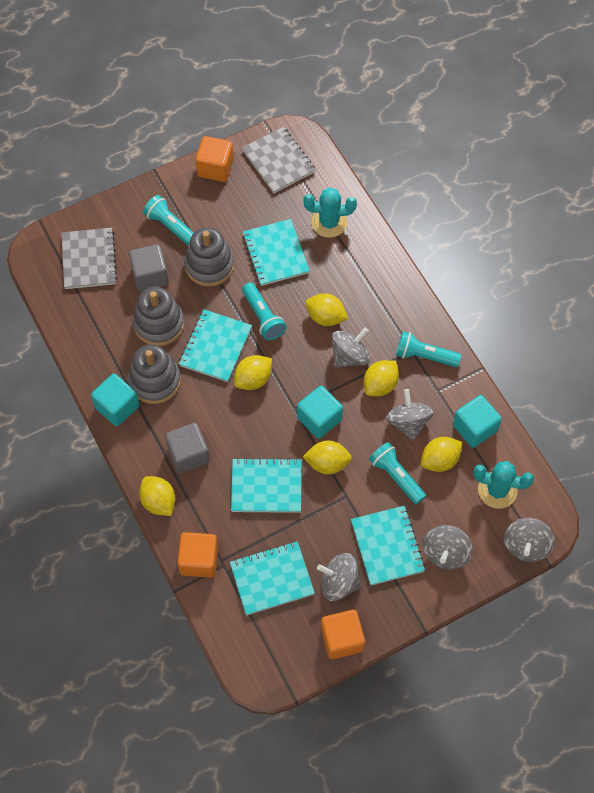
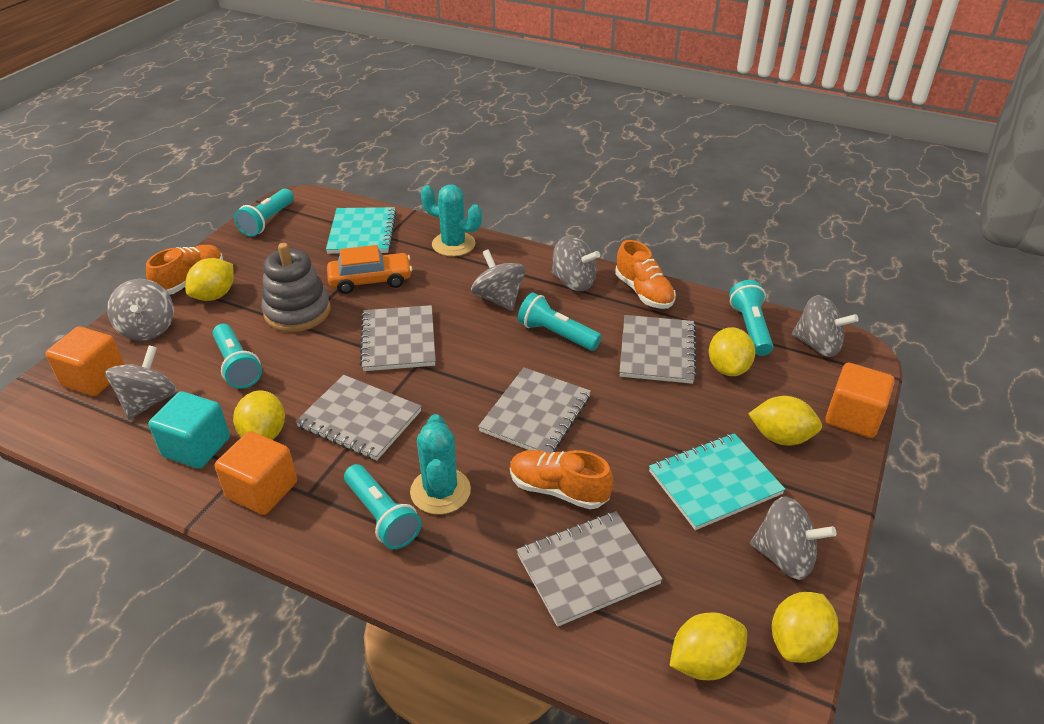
grey cube: 2 -> 0
grey notebook: 2 -> 5
grey spinning top: 5 -> 6
grey stacking toy: 3 -> 1
orange car: 0 -> 1
orange shoe: 0 -> 3
turquoise cube: 3 -> 1
turquoise flashlight: 4 -> 5
turquoise notebook: 5 -> 2

